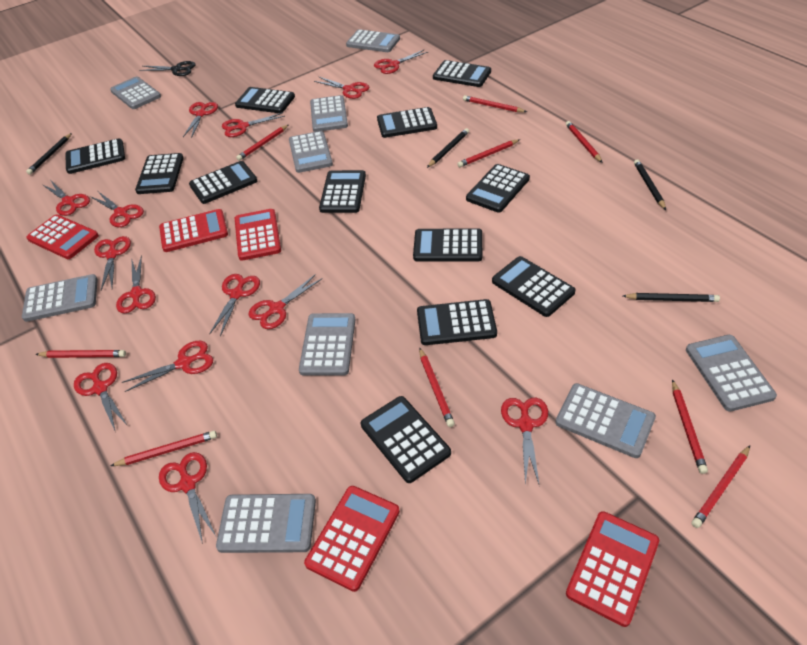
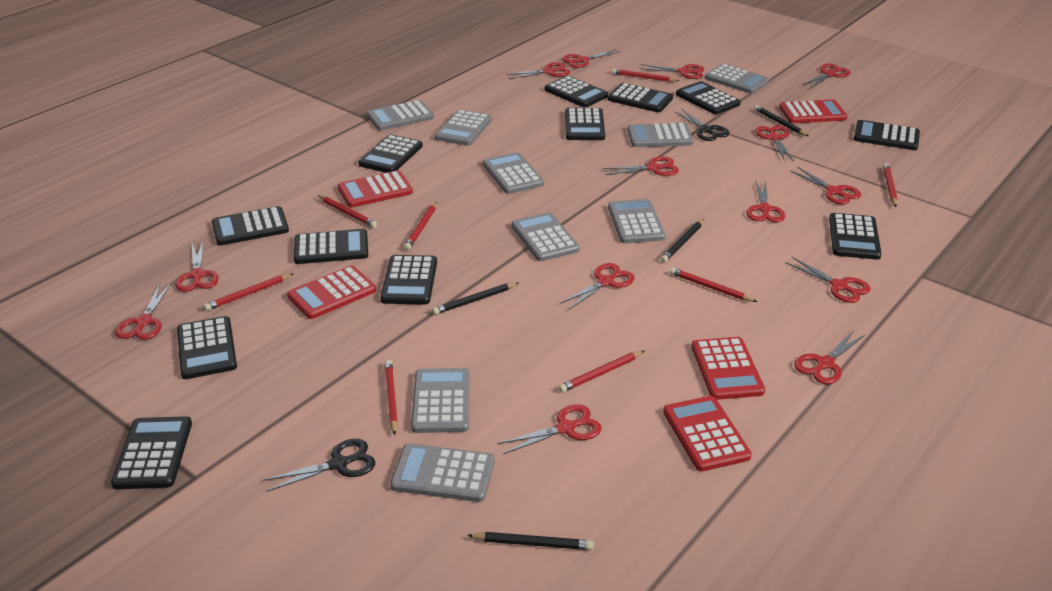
black scissors: 1 -> 2
red pencil: 9 -> 8

